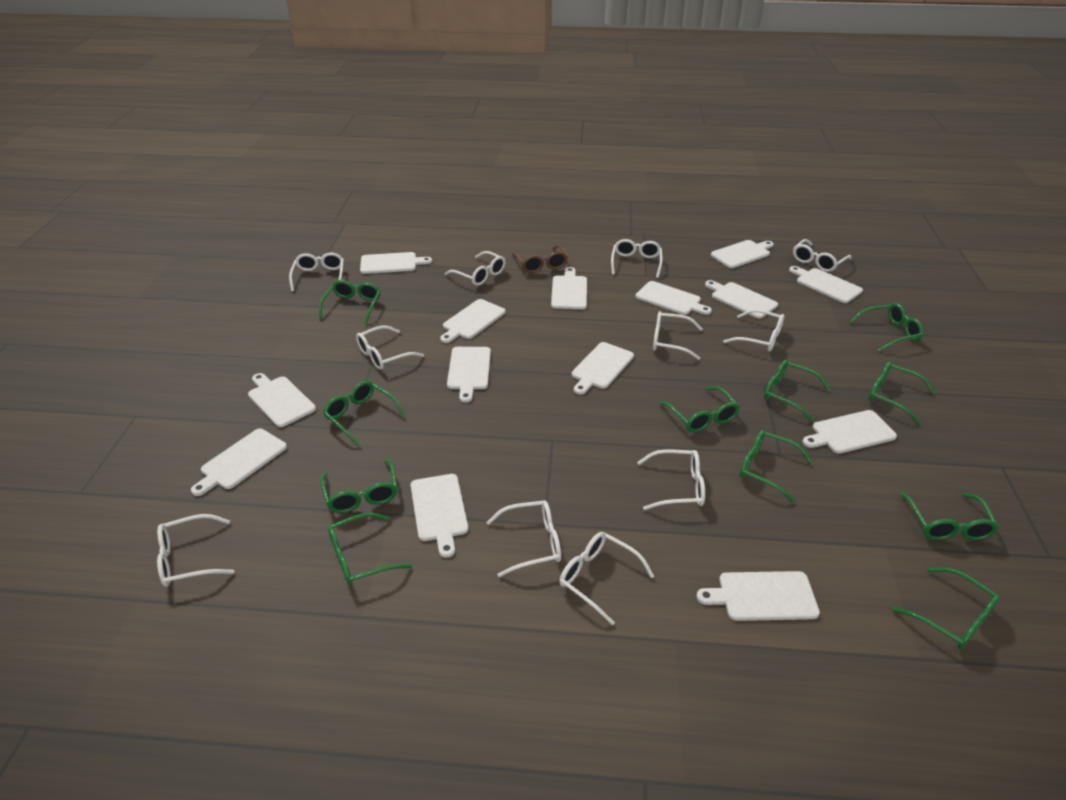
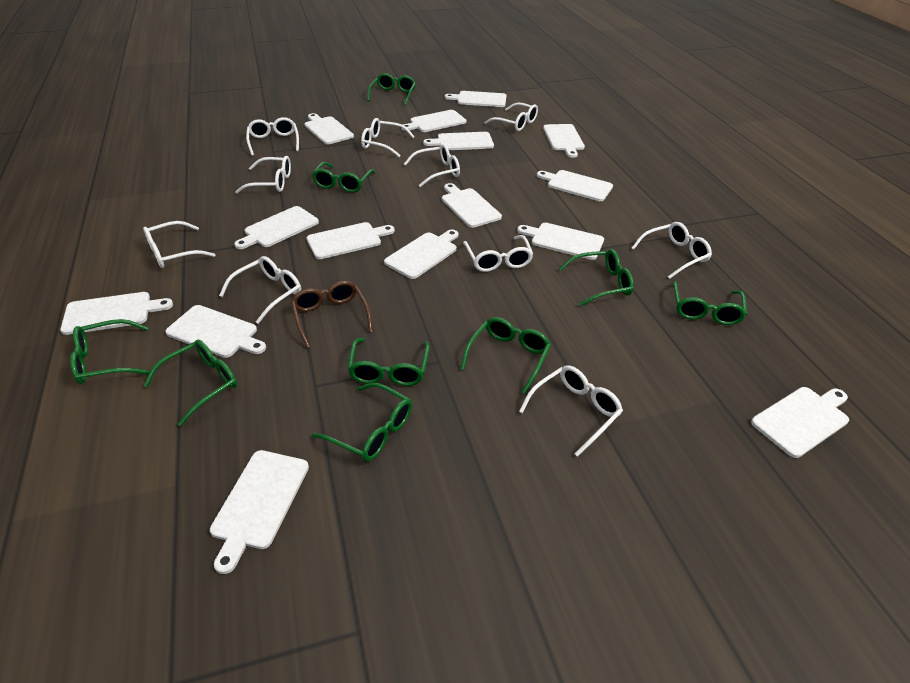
green glasses: 11 -> 9
white cutting board: 14 -> 15
white glasses: 11 -> 10

